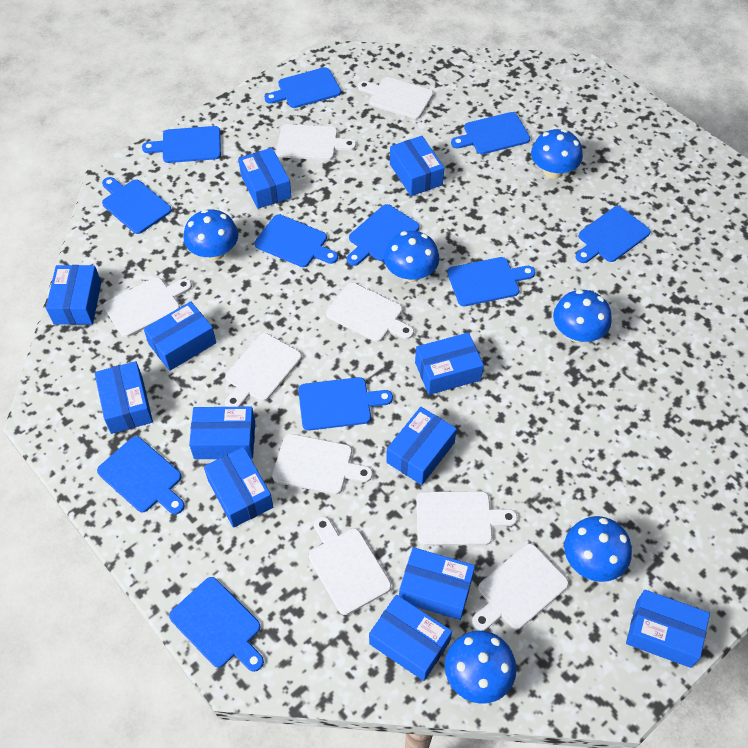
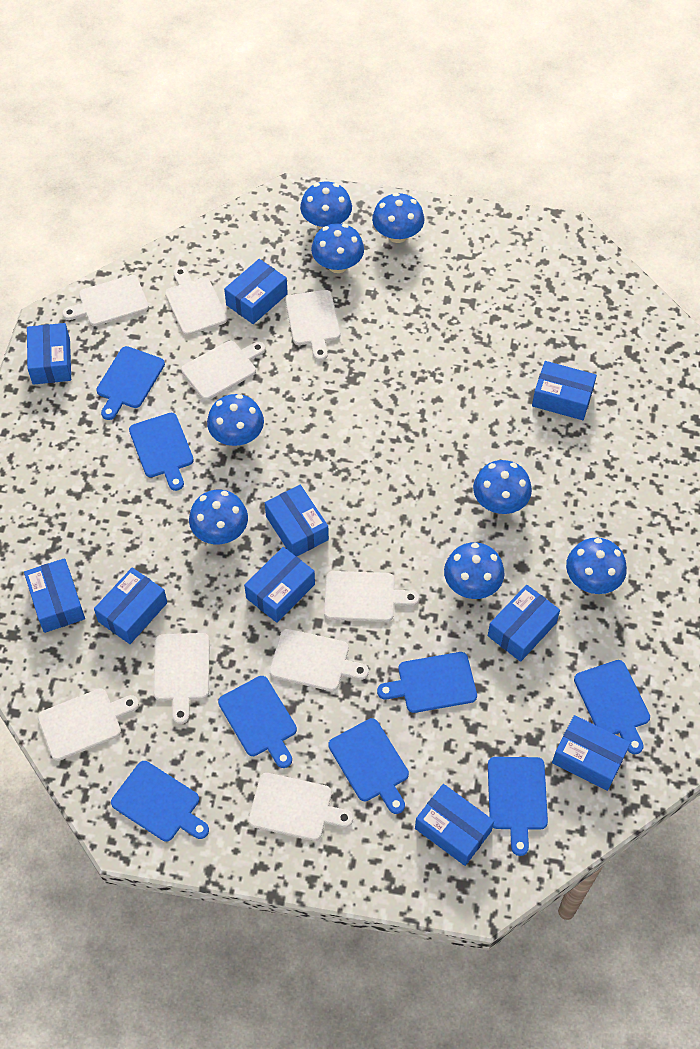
blue box: 12 -> 10
blue cutting board: 11 -> 8
blue mushroom: 6 -> 8

